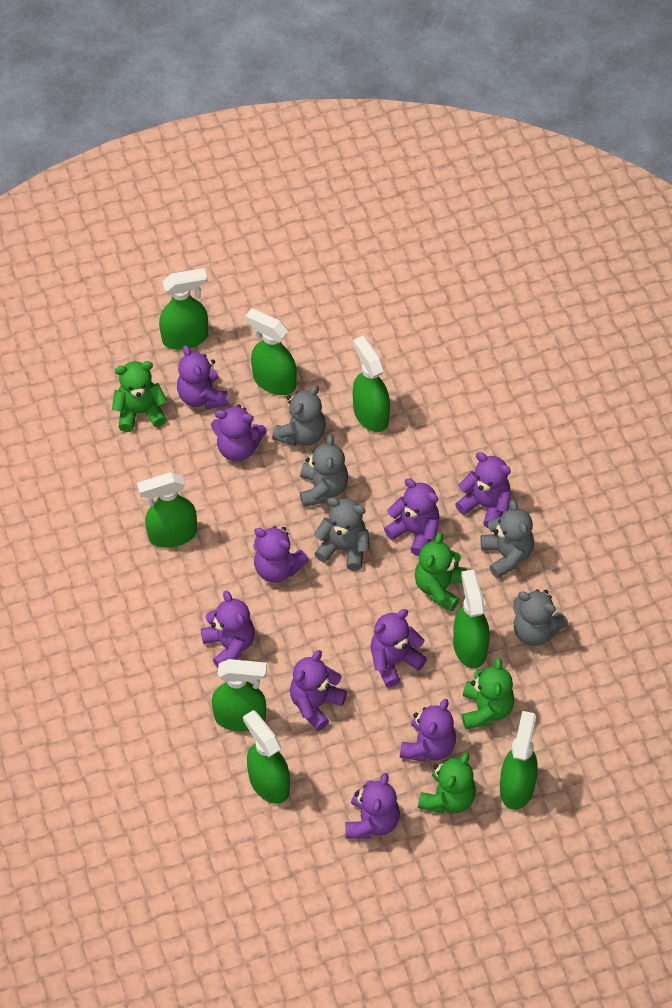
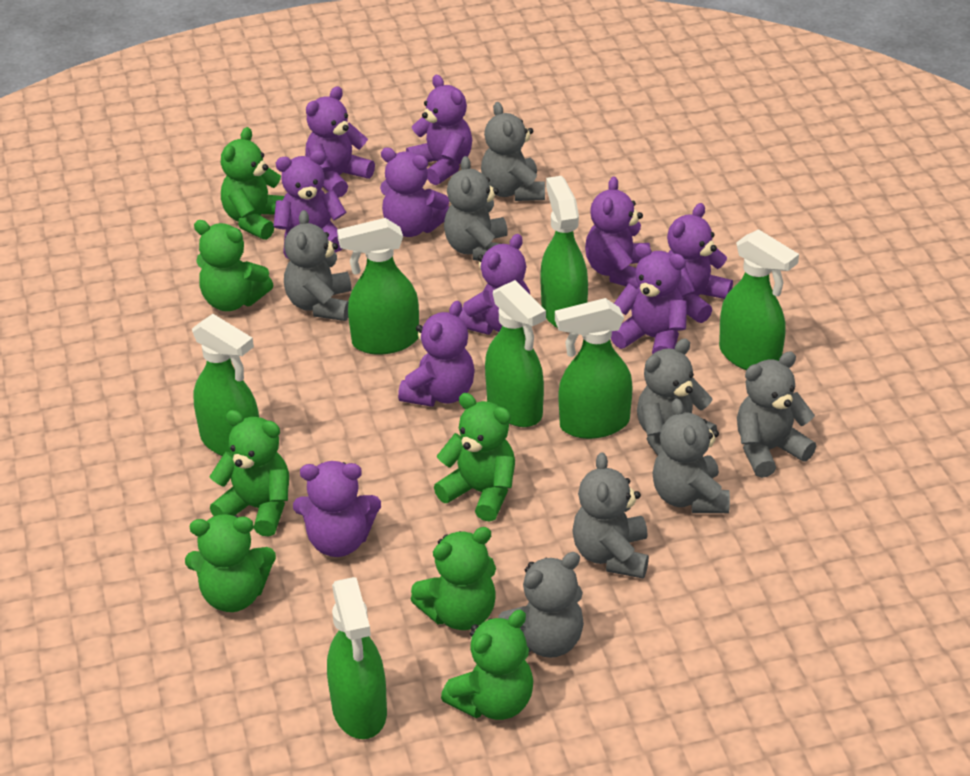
green spray bottle: 8 -> 7
green teddy bear: 4 -> 7
grey teddy bear: 5 -> 8

